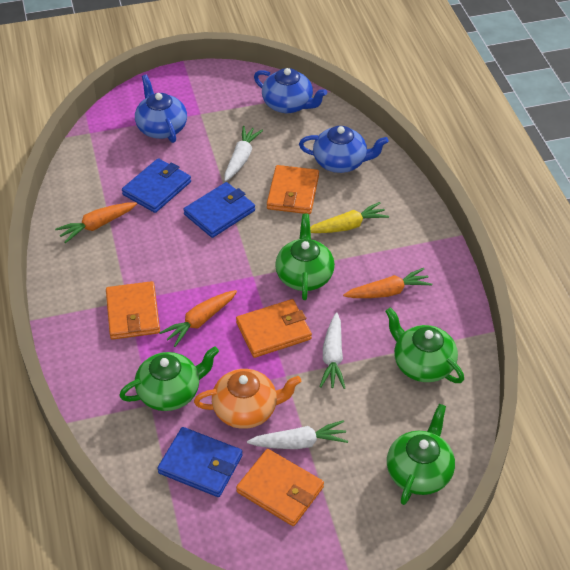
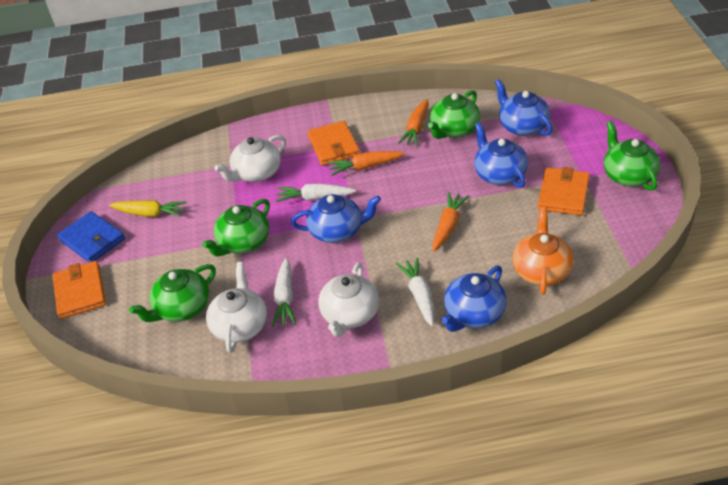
blue teapot: 3 -> 4
blue wallet: 3 -> 1
orange wallet: 4 -> 3
white teapot: 0 -> 3

